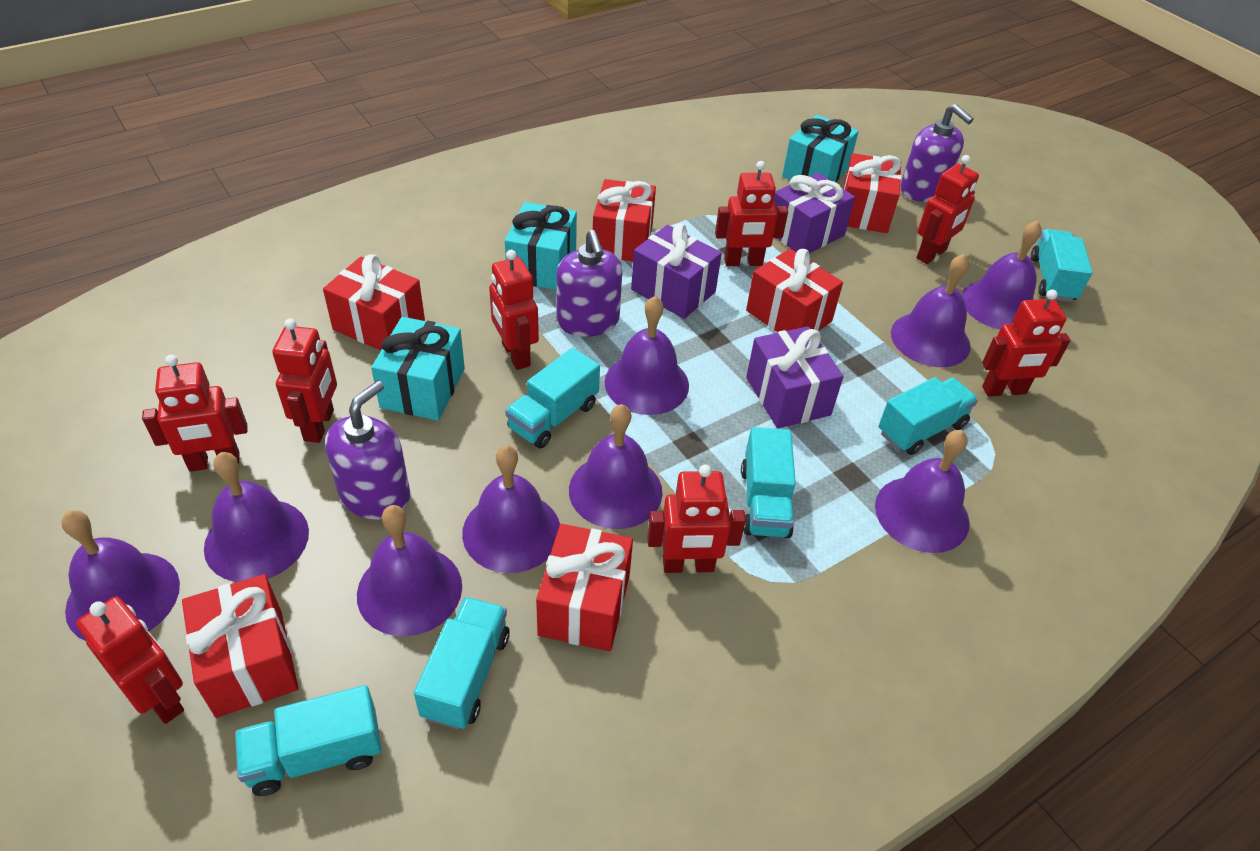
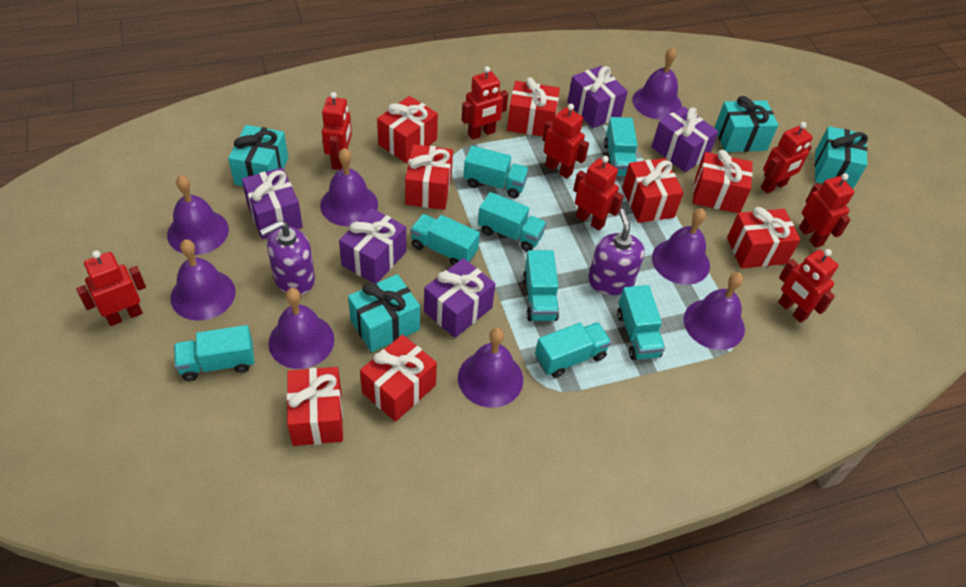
purple bell: 9 -> 8
purple gift: 3 -> 5
purple soap dispenser: 3 -> 2
red gift: 6 -> 8
turquoise gift: 3 -> 4
turquoise truck: 6 -> 8

